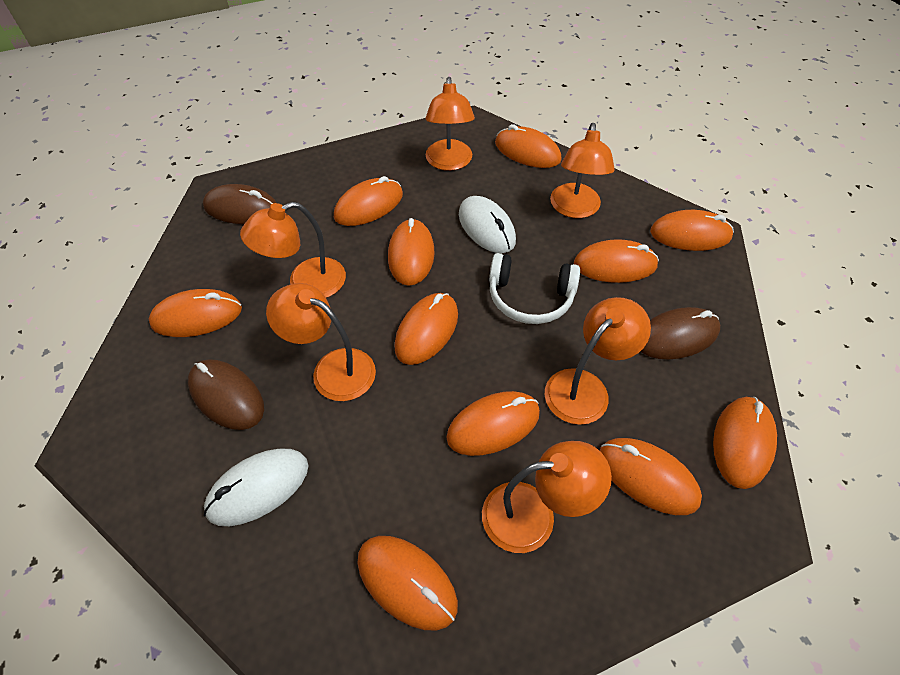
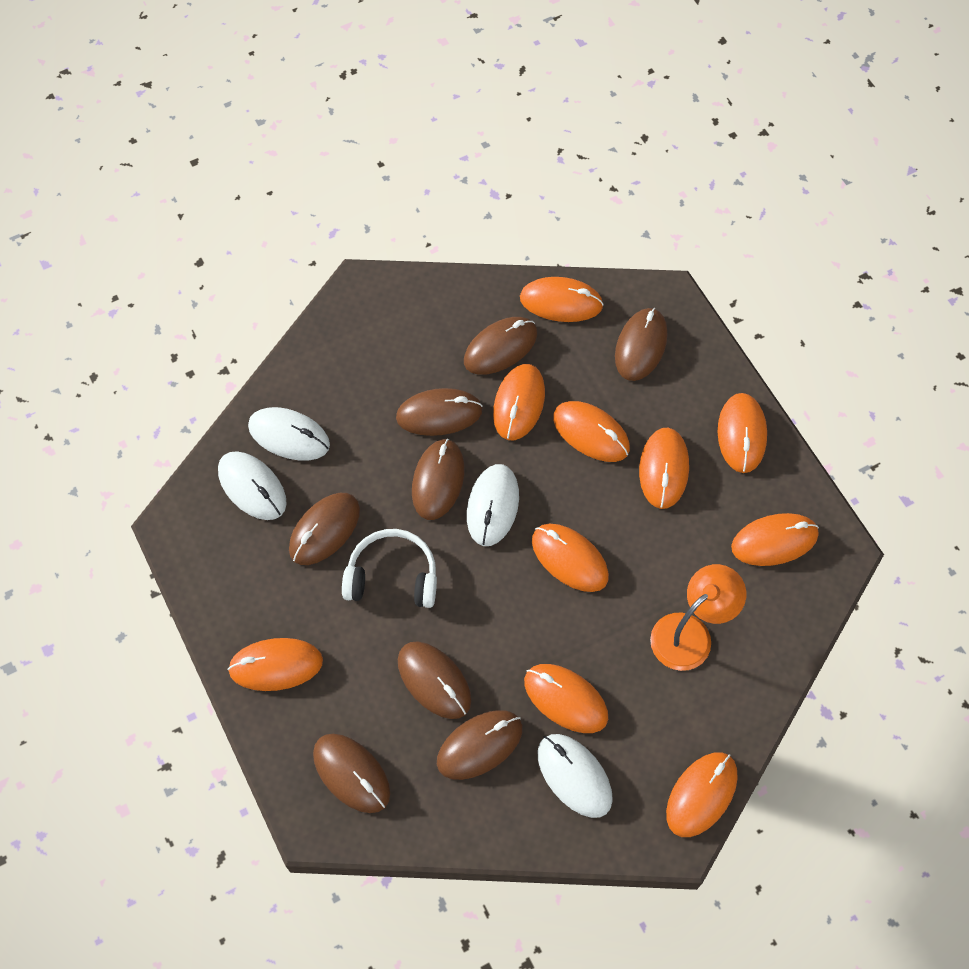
brown mouse: 3 -> 8
orange lamp: 6 -> 1
orange mouse: 11 -> 10
white mouse: 2 -> 4

